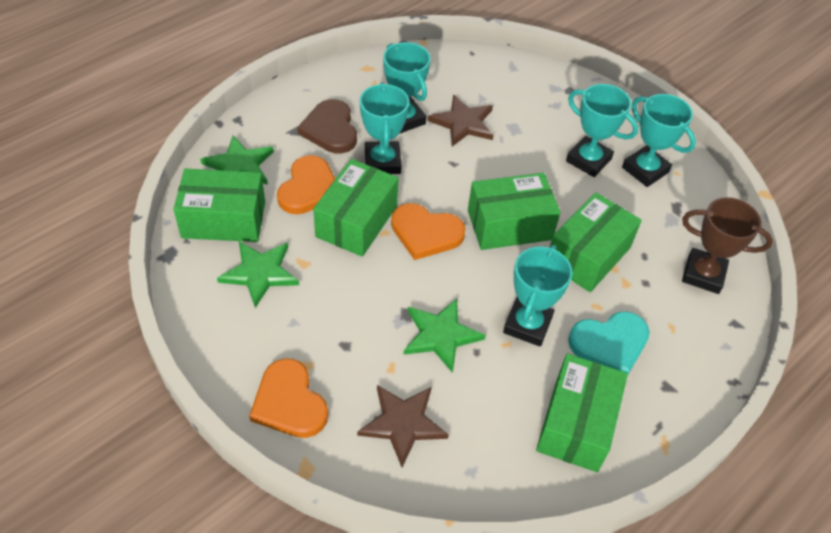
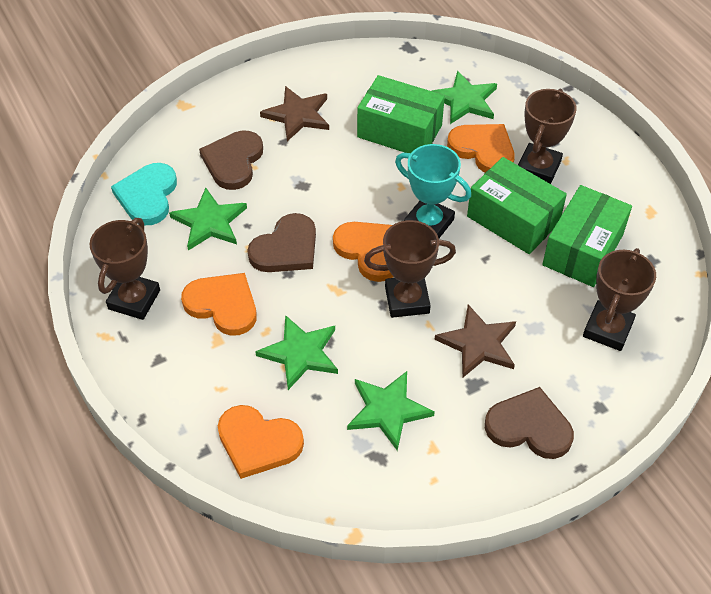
brown heart: 1 -> 3
brown trophy: 1 -> 4
green box: 5 -> 3
green star: 3 -> 4
orange heart: 3 -> 4
turquoise trophy: 5 -> 1

